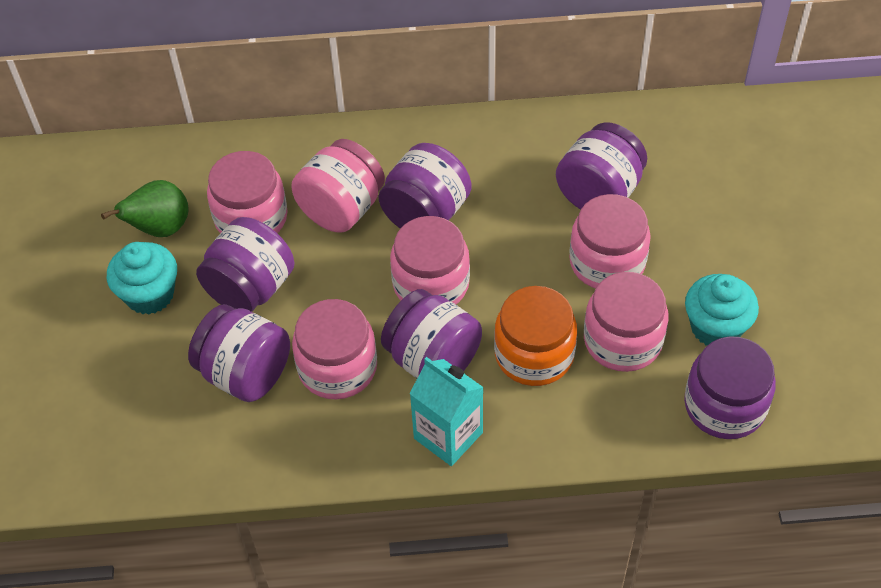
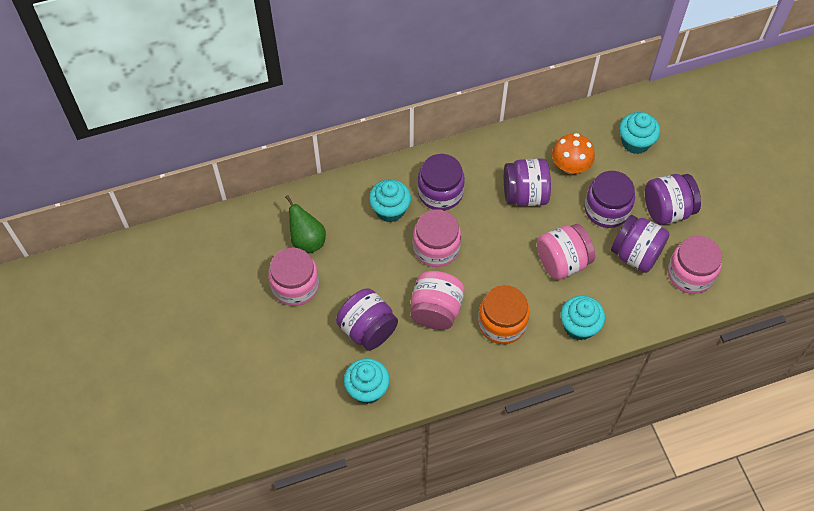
orange mushroom: 0 -> 1
pink jar: 6 -> 5
turquoise carton: 1 -> 0
turquoise cupcake: 2 -> 4

